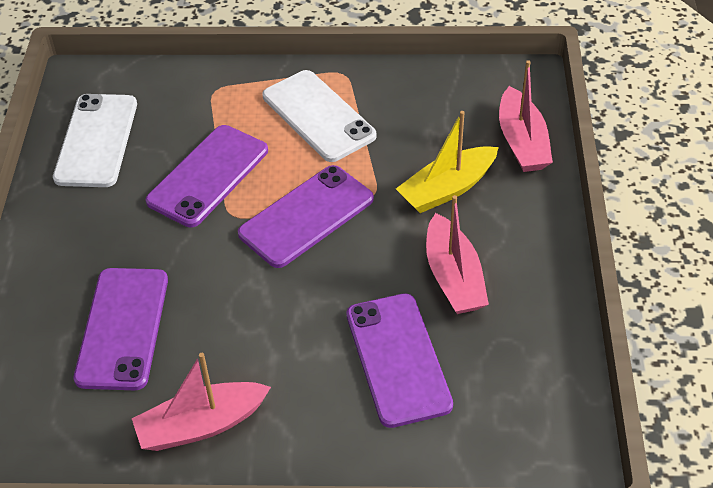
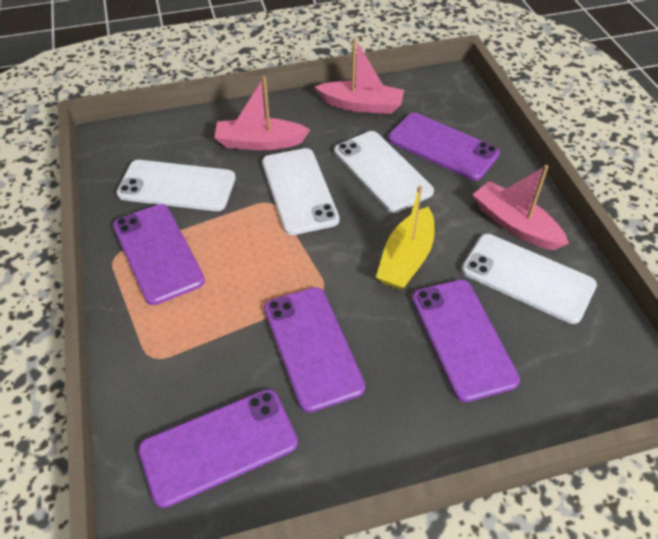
purple phone: 4 -> 5
white phone: 2 -> 4

